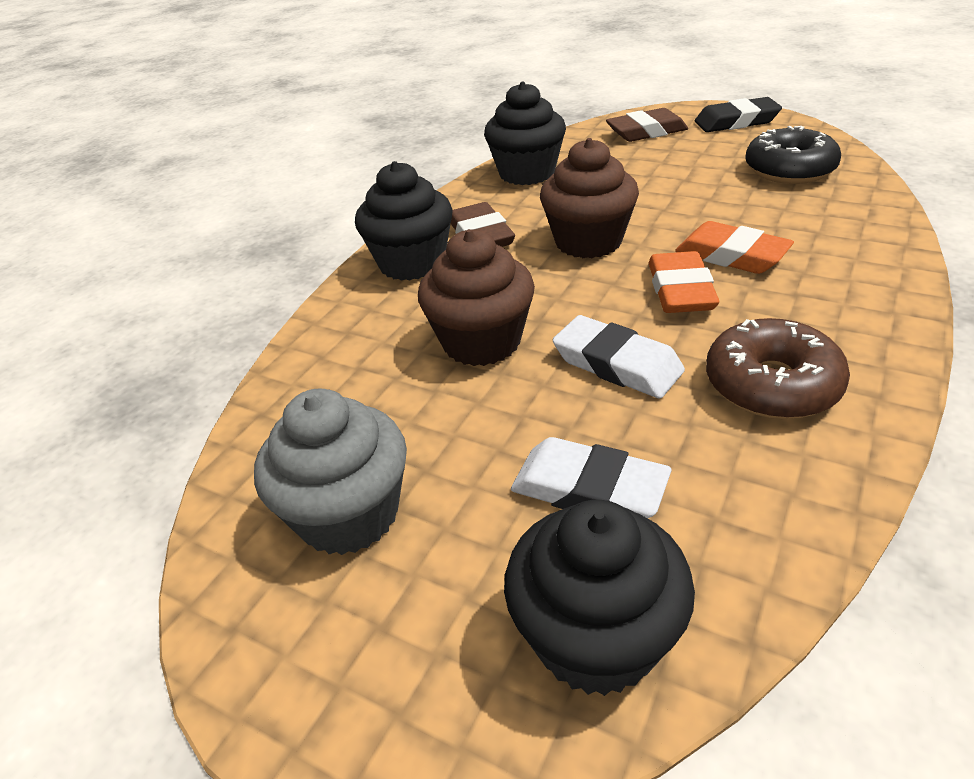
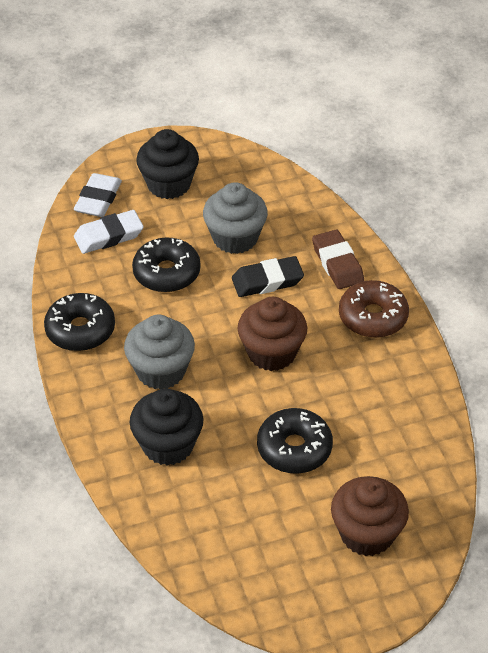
black cupcake: 3 -> 2
black donut: 1 -> 3
brown eraser: 2 -> 1
grey cupcake: 1 -> 2
orange eraser: 2 -> 0

